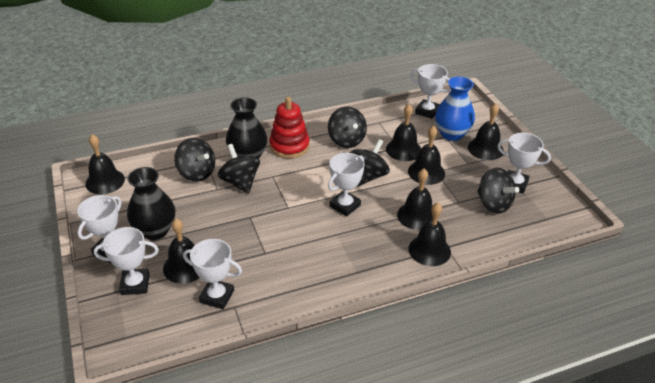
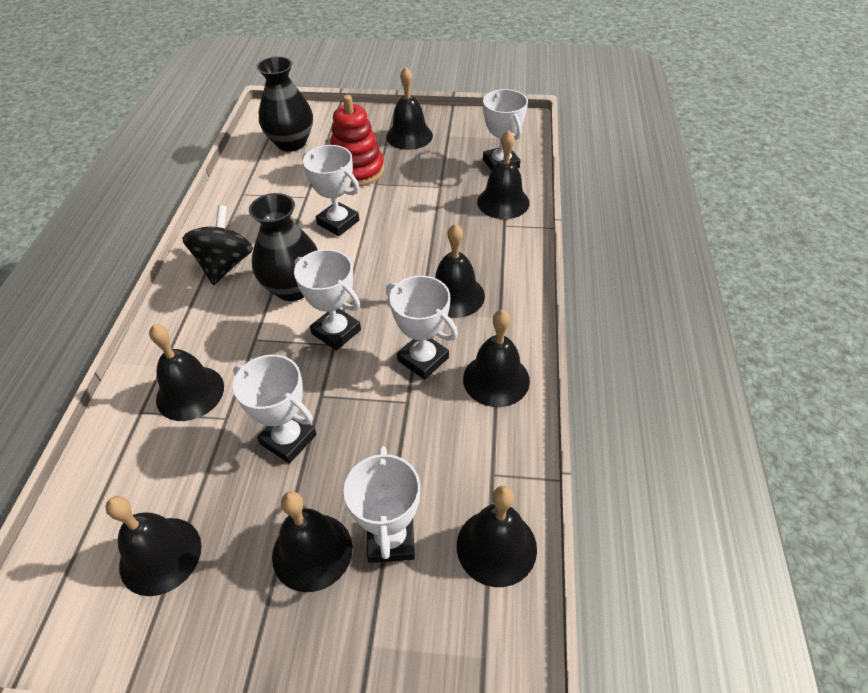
black bell: 7 -> 8
black spinning top: 5 -> 1
blue vase: 1 -> 0

